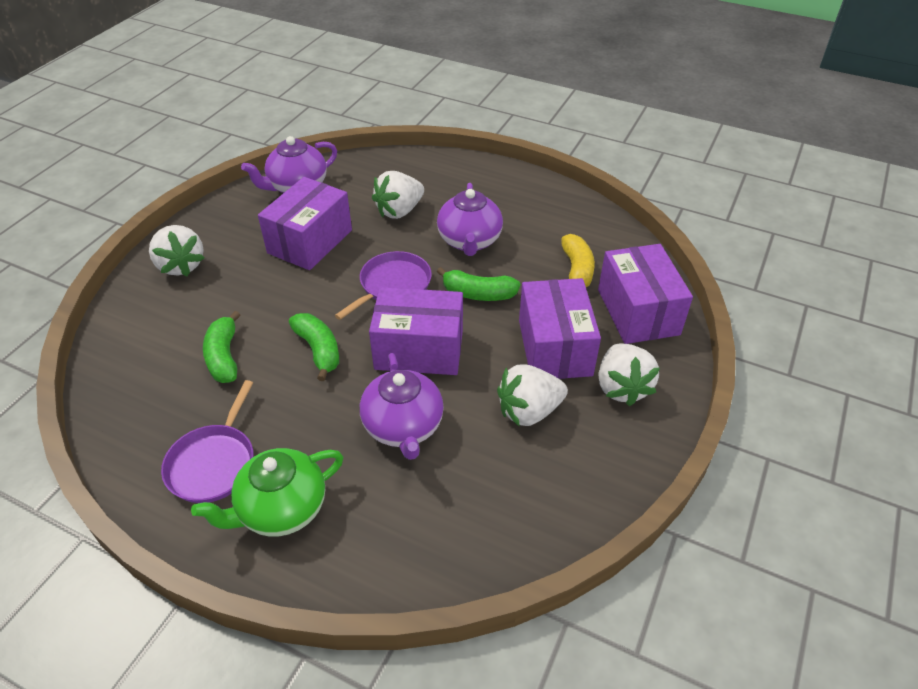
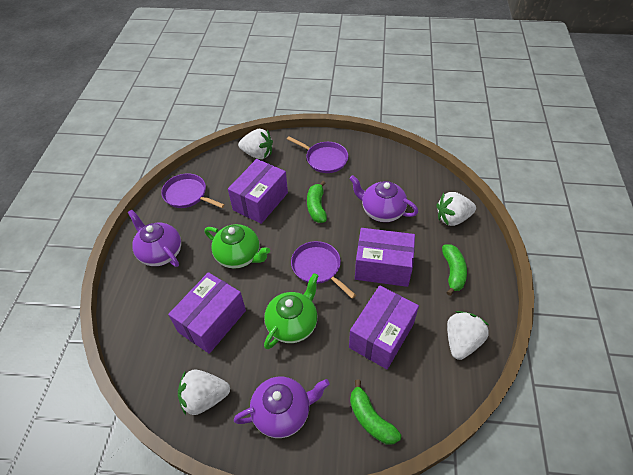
green teapot: 1 -> 2
purple pan: 2 -> 3
yellow banana: 1 -> 0

